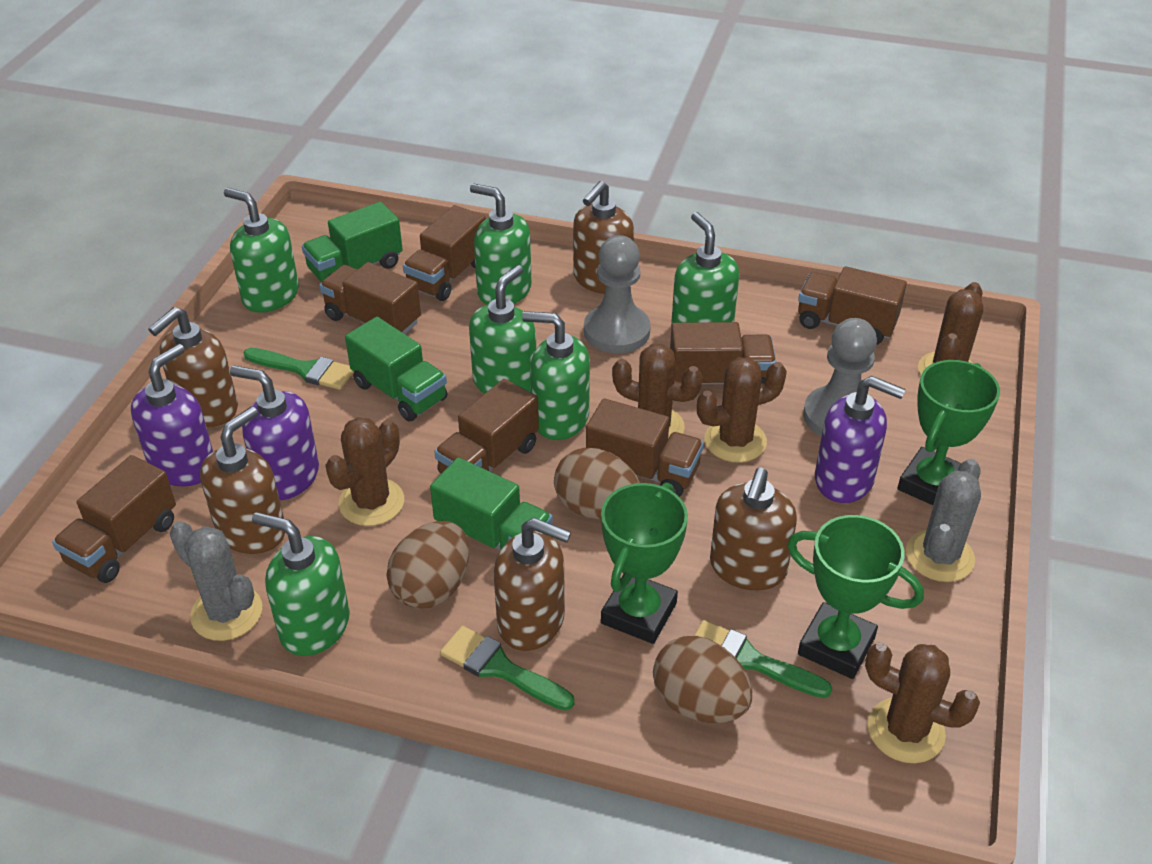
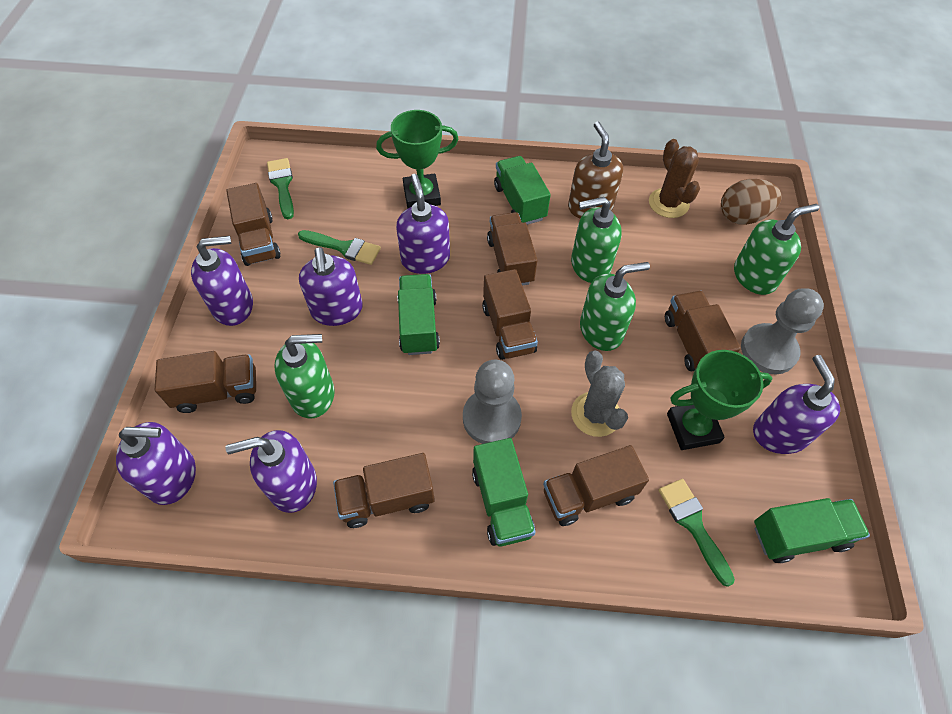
brown cactus: 5 -> 1
brown egg: 3 -> 1
brown soap dispenser: 5 -> 1
green soap dispenser: 6 -> 4
green trophy: 3 -> 2
green truck: 3 -> 4
grey cactus: 2 -> 1
purple soap dispenser: 3 -> 6

